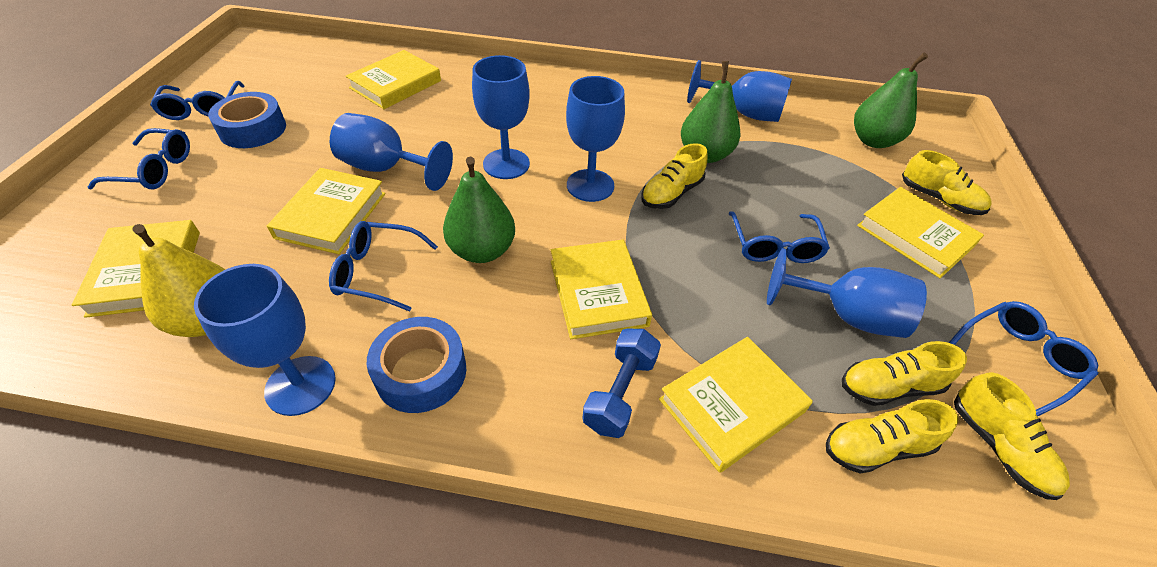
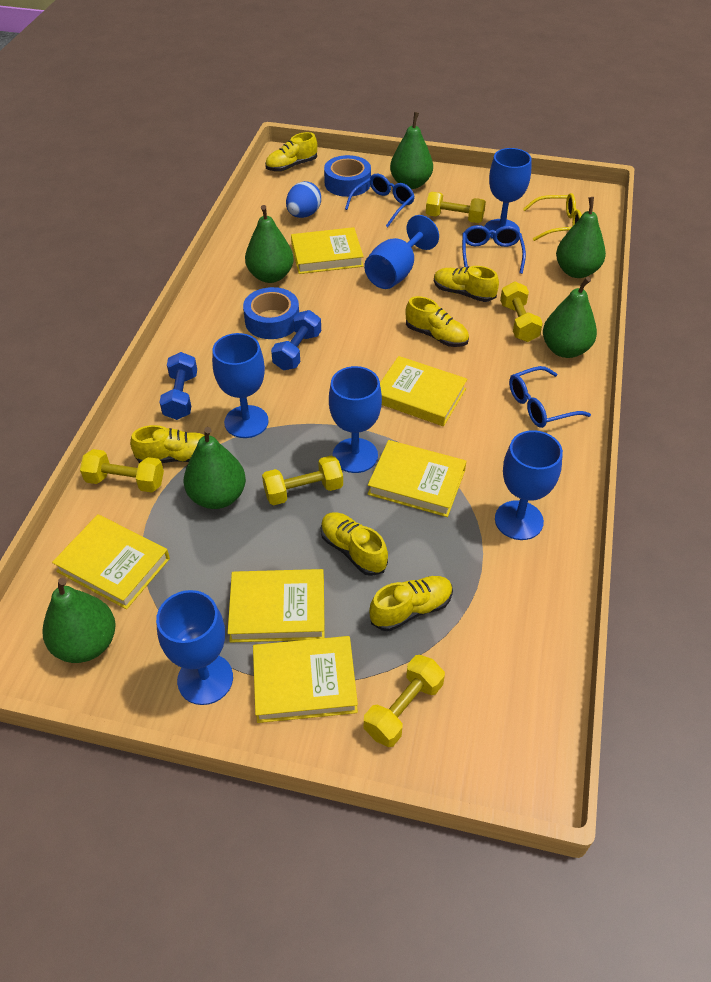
blue dumbbell: 1 -> 2
blue egg: 0 -> 1
blue glasses: 5 -> 3
green pear: 3 -> 6
yellow dumbbell: 0 -> 5
yellow glasses: 0 -> 1
yellow pear: 1 -> 0
yellow shoe: 5 -> 6

